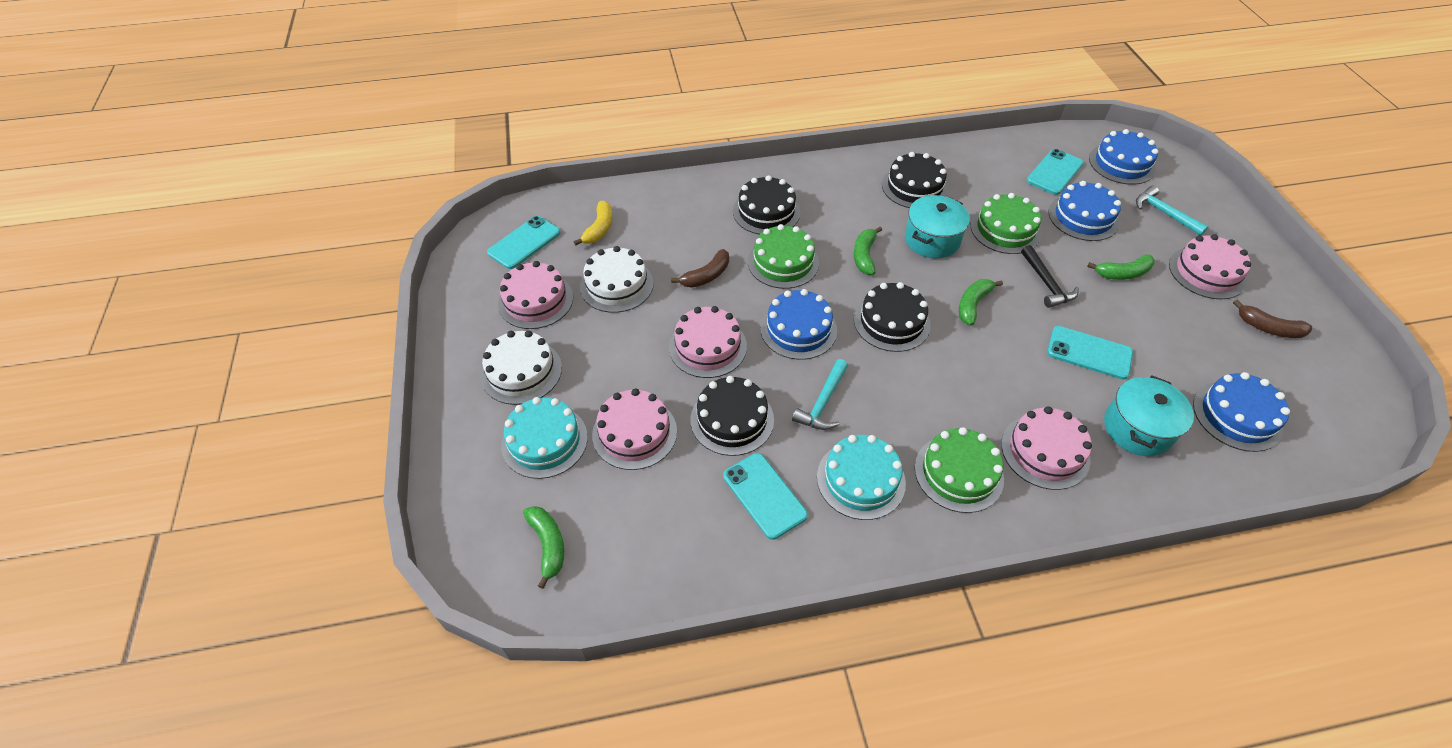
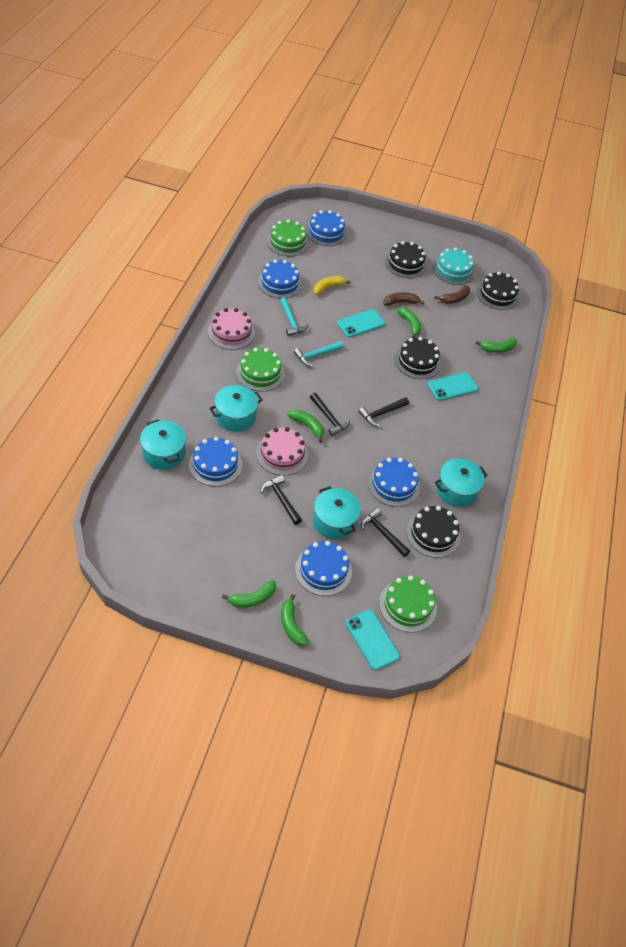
black hammer: 1 -> 4
blue cake: 4 -> 5
green banana: 4 -> 5
pink cake: 5 -> 2
turquoise cake: 2 -> 1
turquoise phone: 4 -> 3
turquoise pot: 2 -> 4
white cake: 2 -> 0

